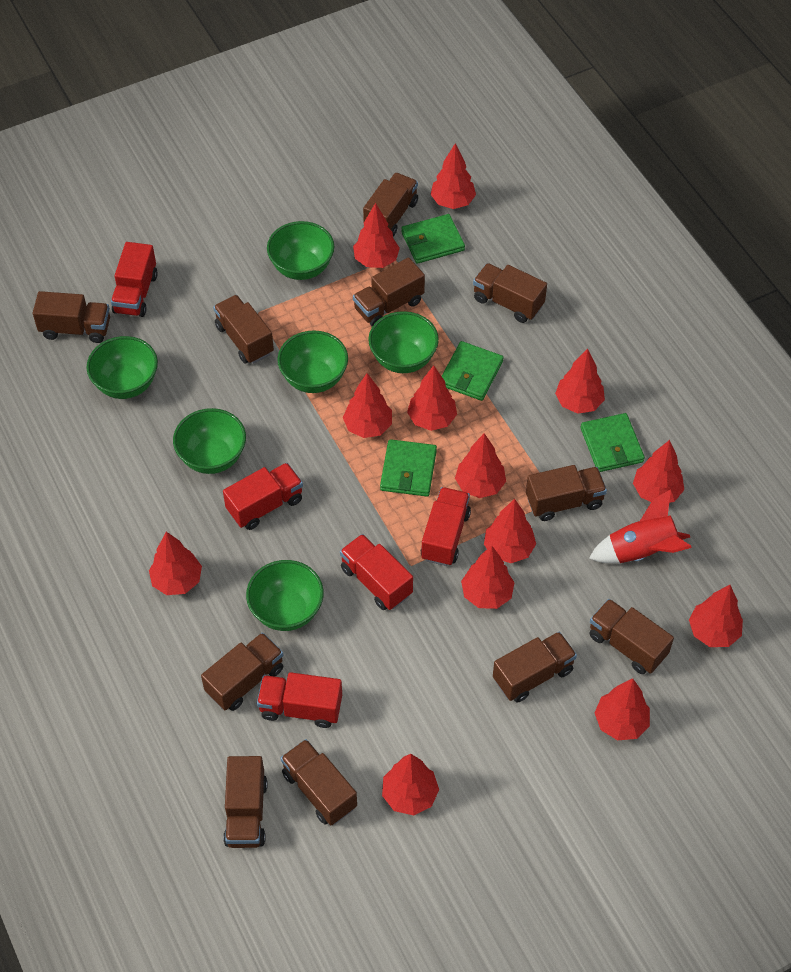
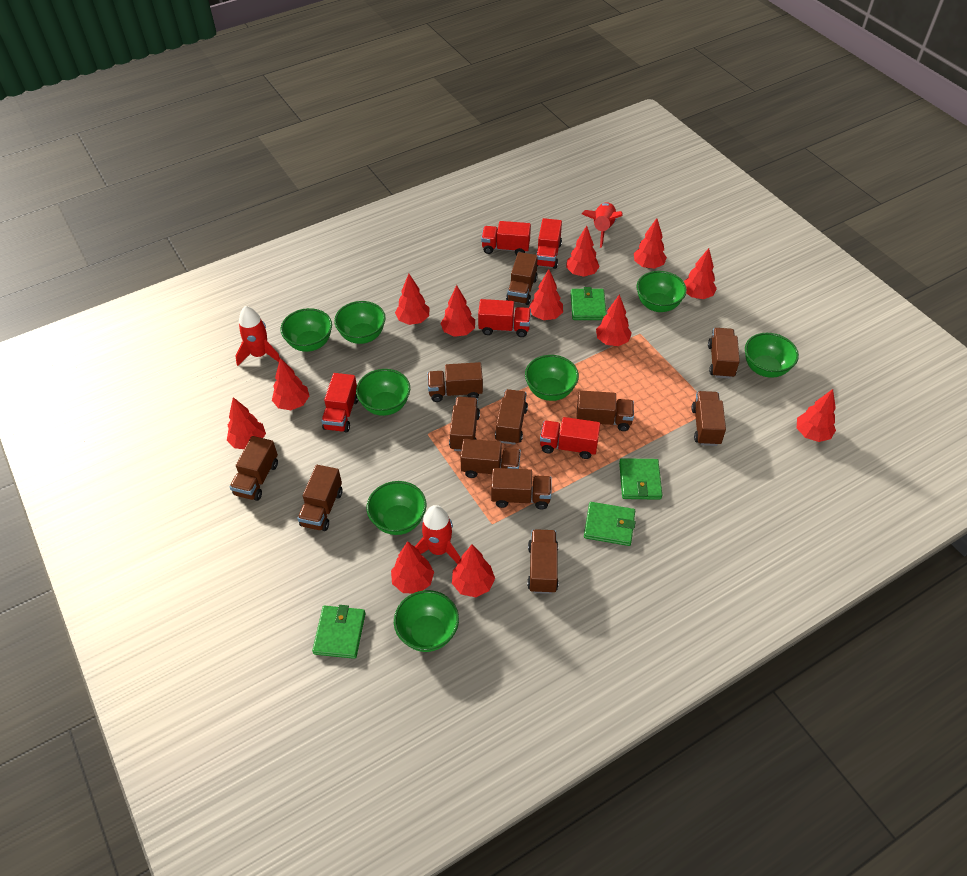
brown truck: 11 -> 12
green bowl: 6 -> 8
red rocket: 1 -> 3
red tree: 13 -> 12

